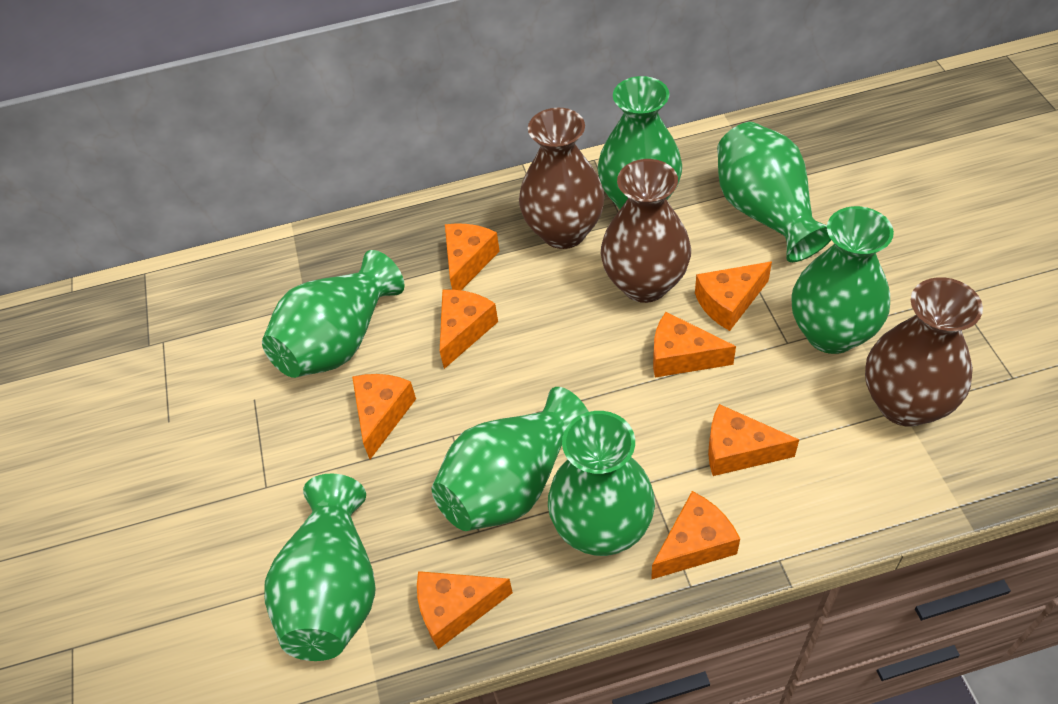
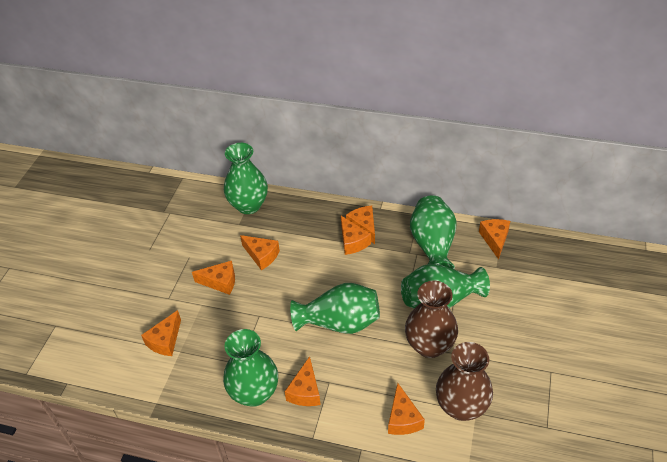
brown vase: 3 -> 2
green vase: 7 -> 5

